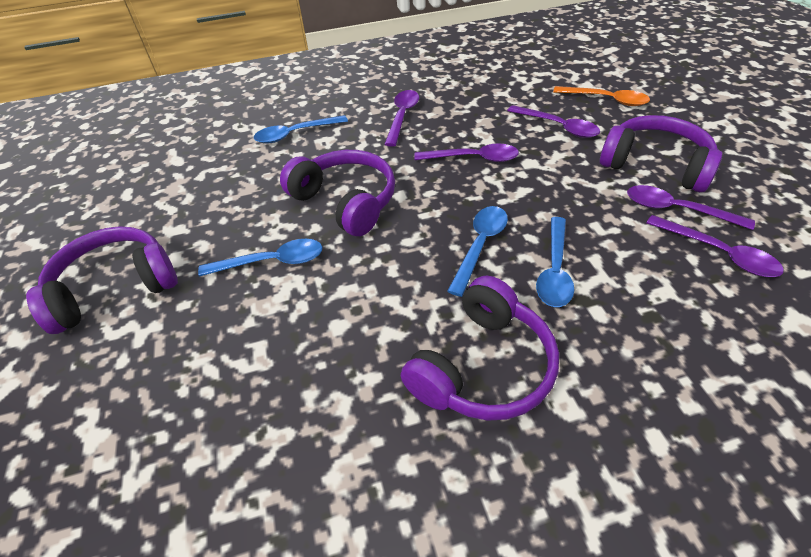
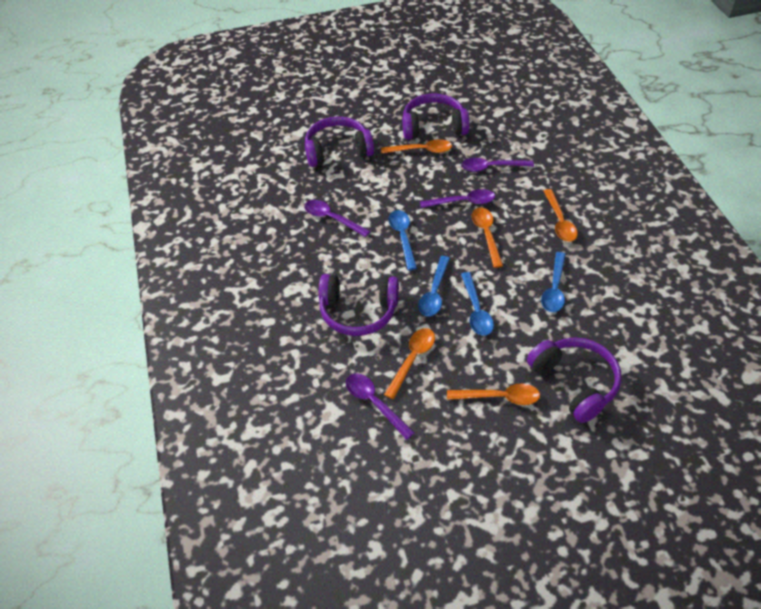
orange spoon: 1 -> 5
purple spoon: 5 -> 4

